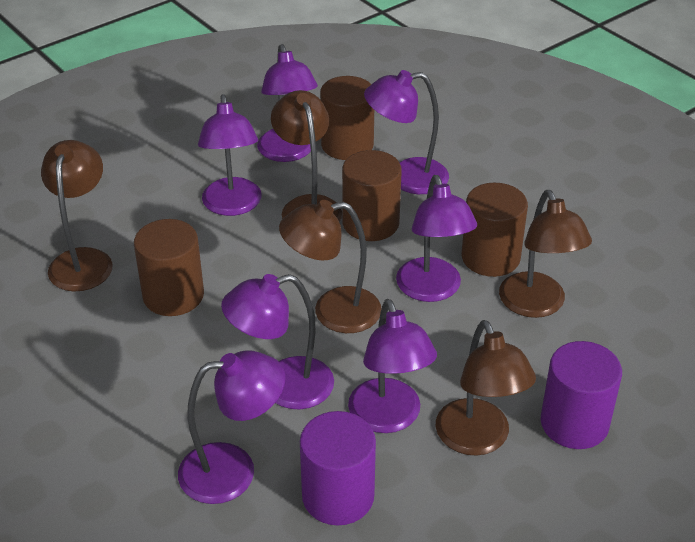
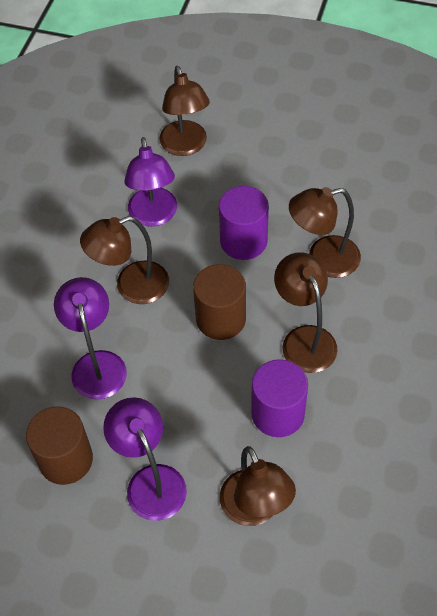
brown cylinder: 4 -> 2
purple lamp: 7 -> 3

